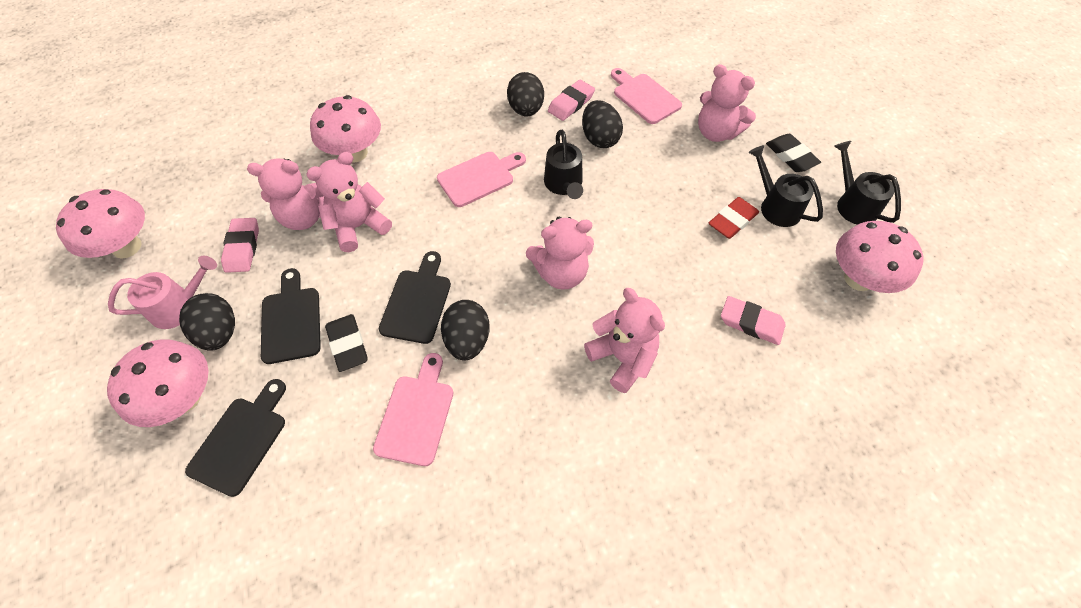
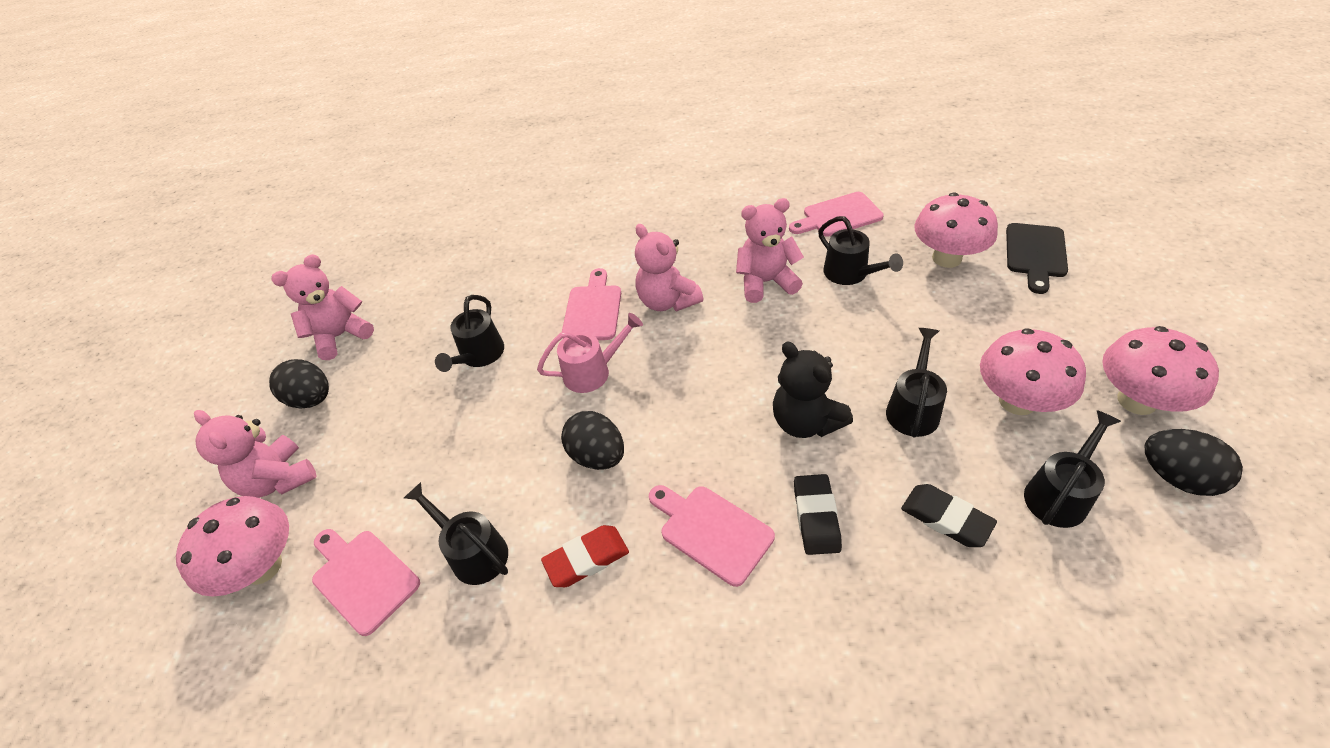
black cutting board: 3 -> 1
black egg: 4 -> 3
black teddy bear: 0 -> 1
black watering can: 3 -> 5
pink cutting board: 3 -> 4
pink eraser: 3 -> 0
pink teddy bear: 5 -> 4

